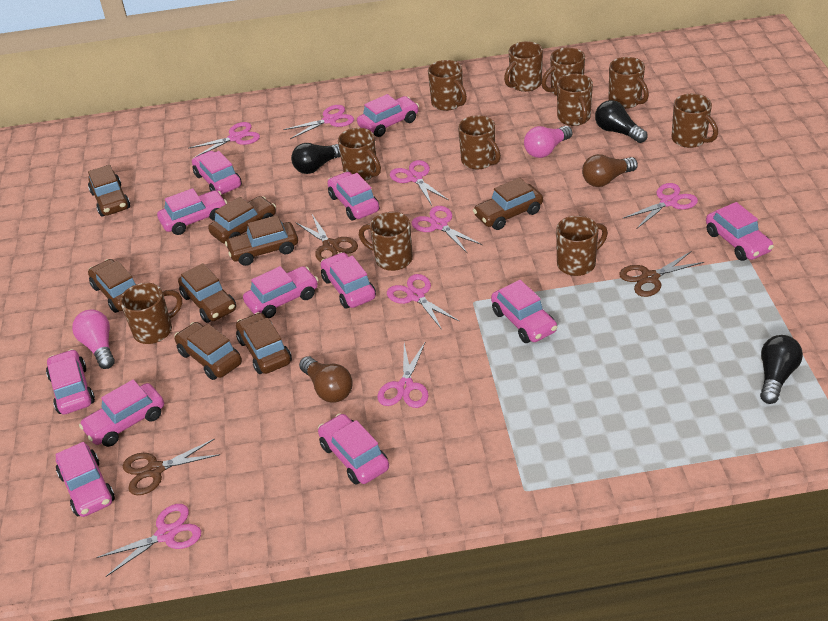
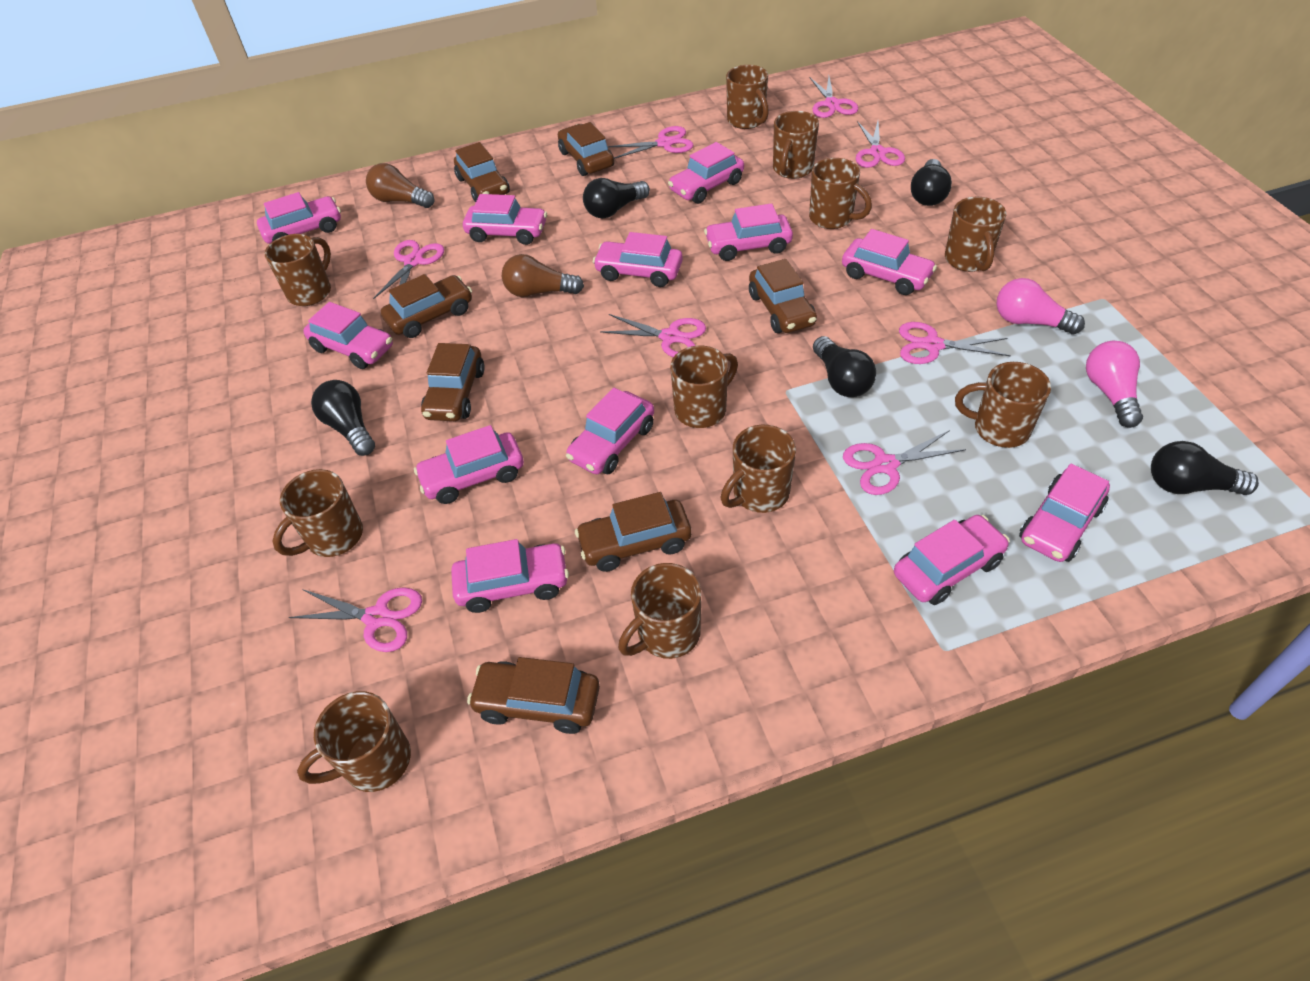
black light bulb: 3 -> 5
brown car: 8 -> 7
brown scissors: 3 -> 0

